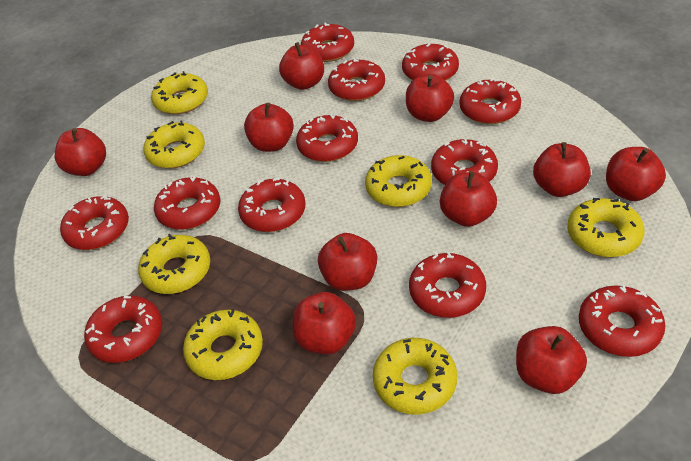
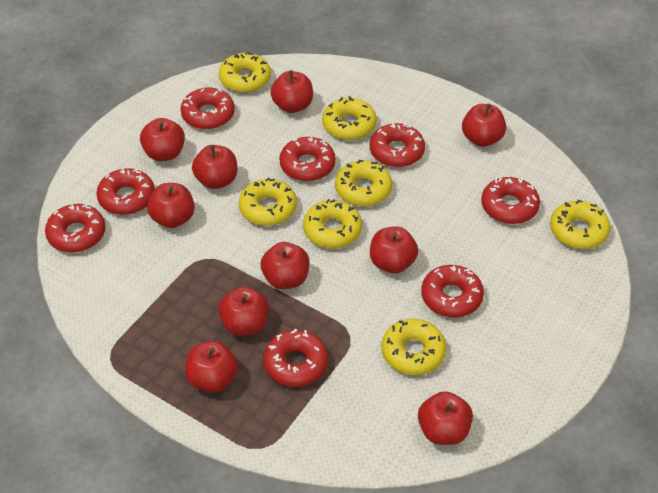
red donut: 12 -> 8

